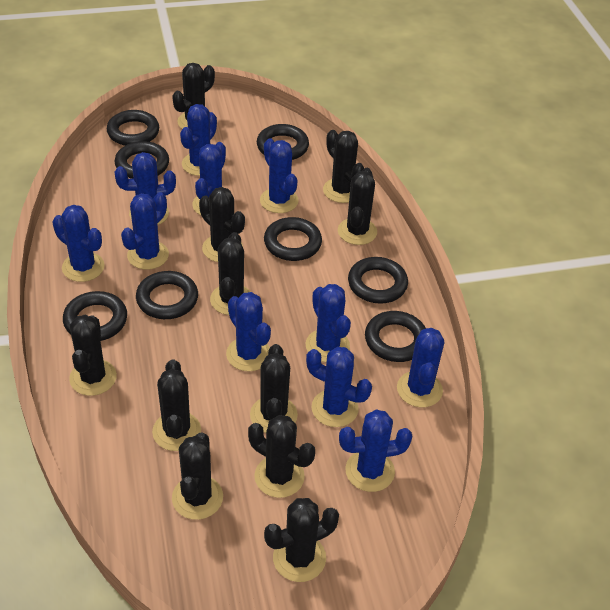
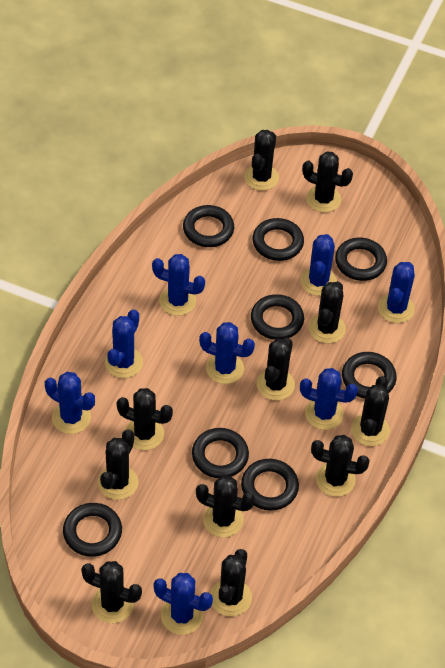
blue cactus: 11 -> 8

